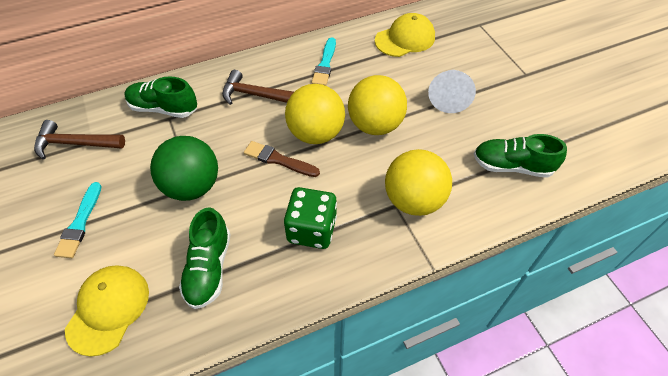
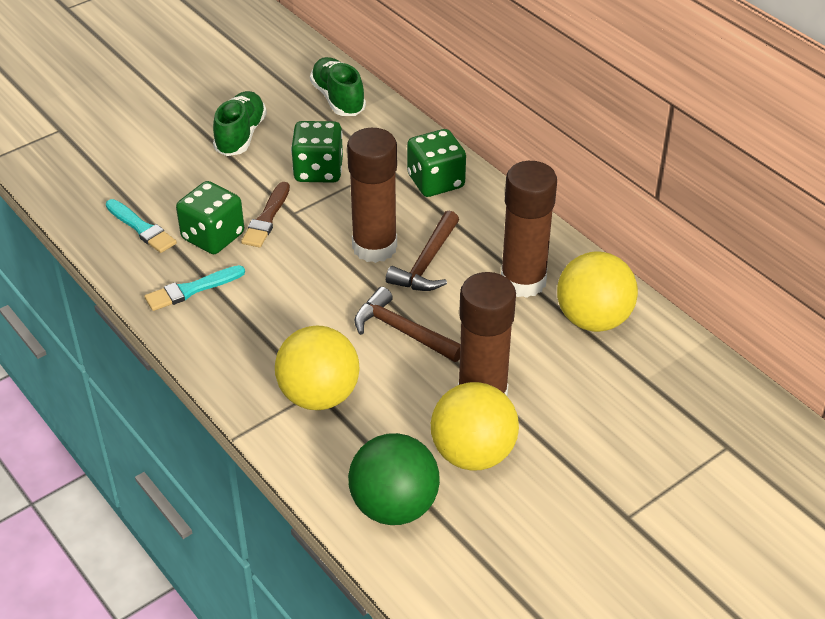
brown glue stick: 0 -> 3
green dice: 1 -> 3
green shoe: 3 -> 2
white cone: 1 -> 0
yellow cap: 2 -> 0

